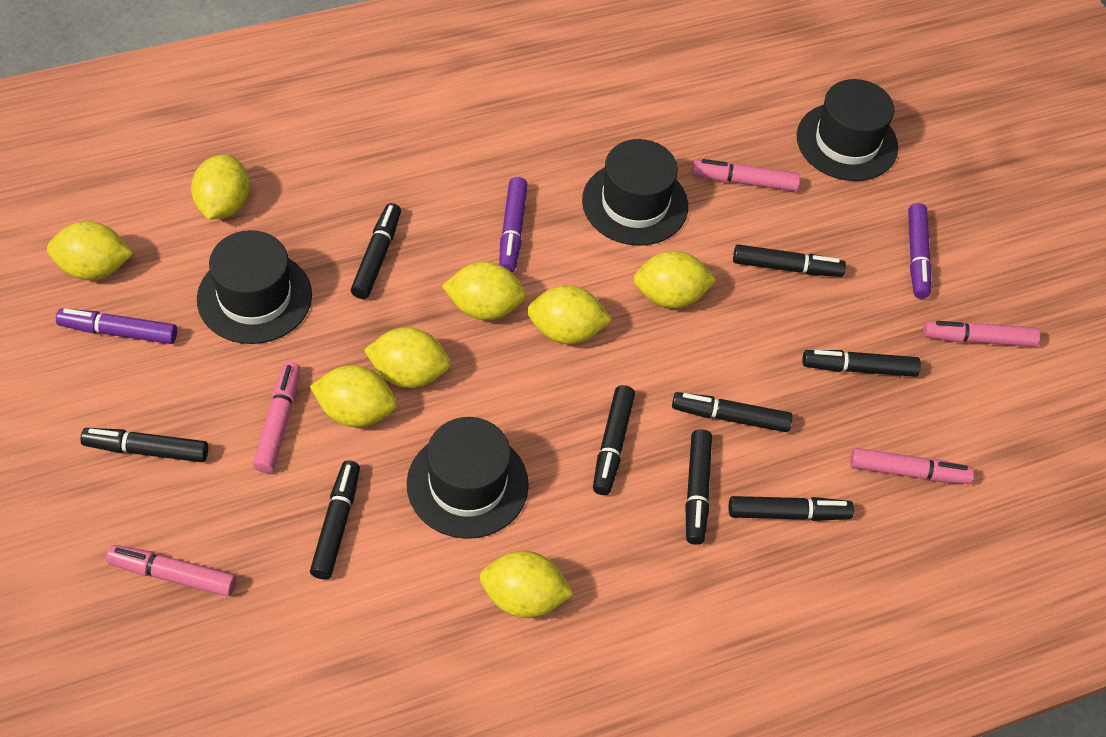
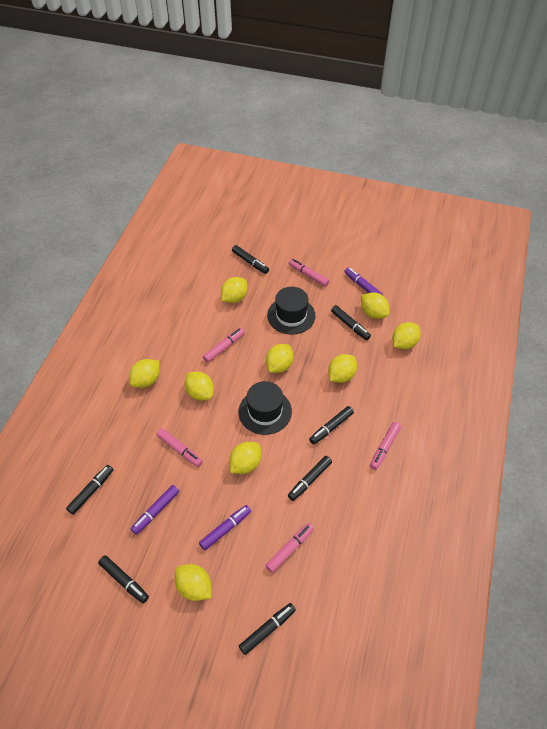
black hat: 4 -> 2
black marker: 9 -> 7
yellow lemon: 8 -> 9

